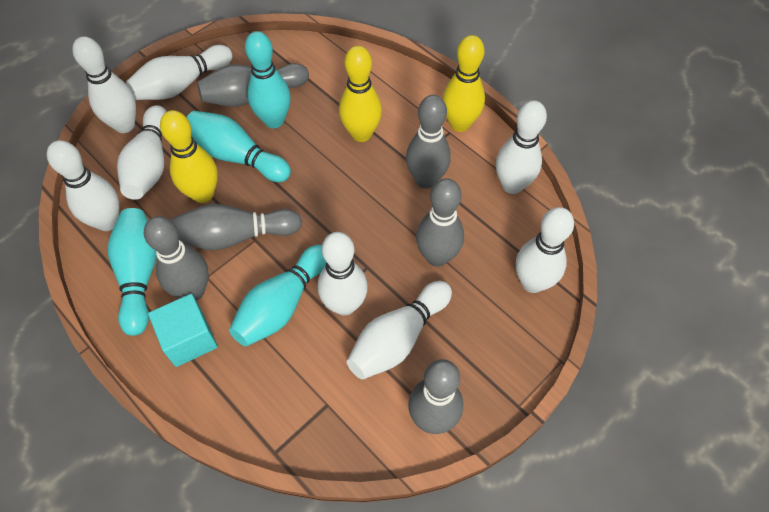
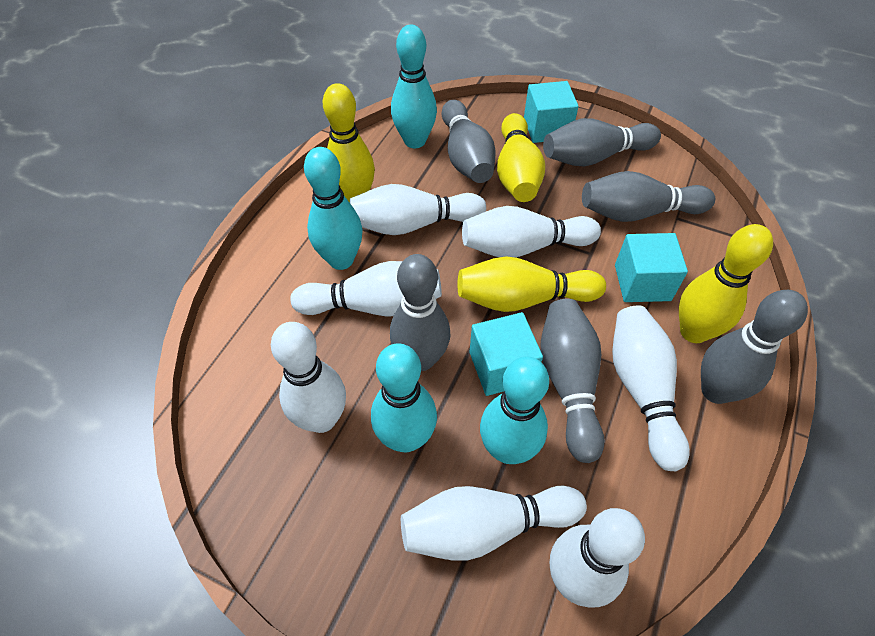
turquoise cube: 1 -> 3
white bowling pin: 8 -> 7
yellow bowling pin: 3 -> 4

